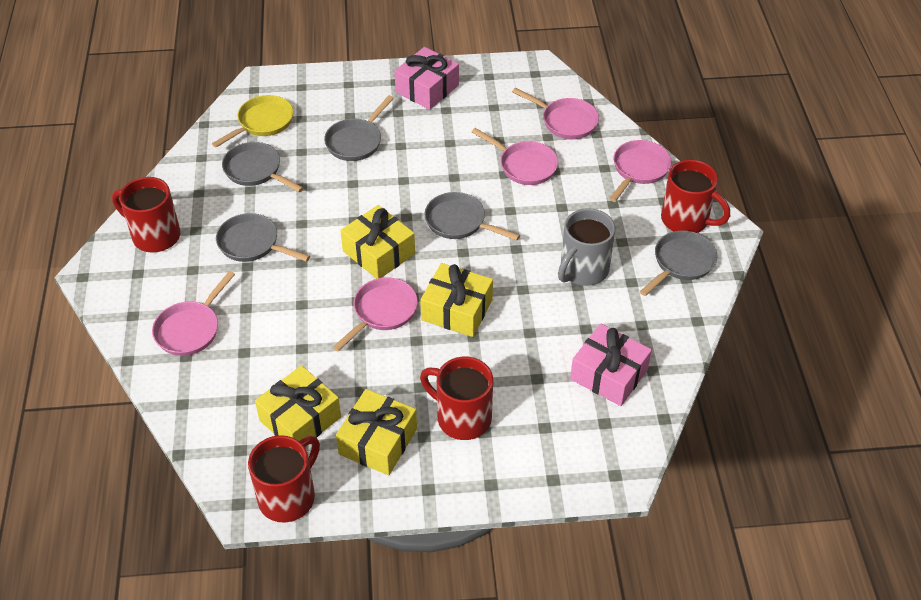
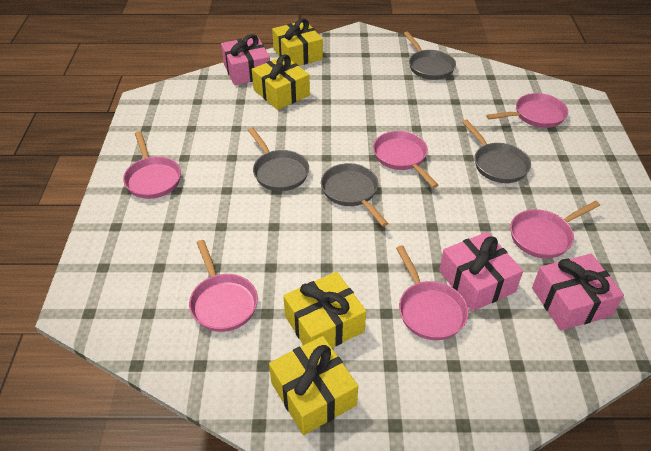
grey mug: 1 -> 0
grey pan: 5 -> 4
pink gift: 2 -> 3
pink pan: 5 -> 6
red mug: 4 -> 0
yellow pan: 1 -> 0

